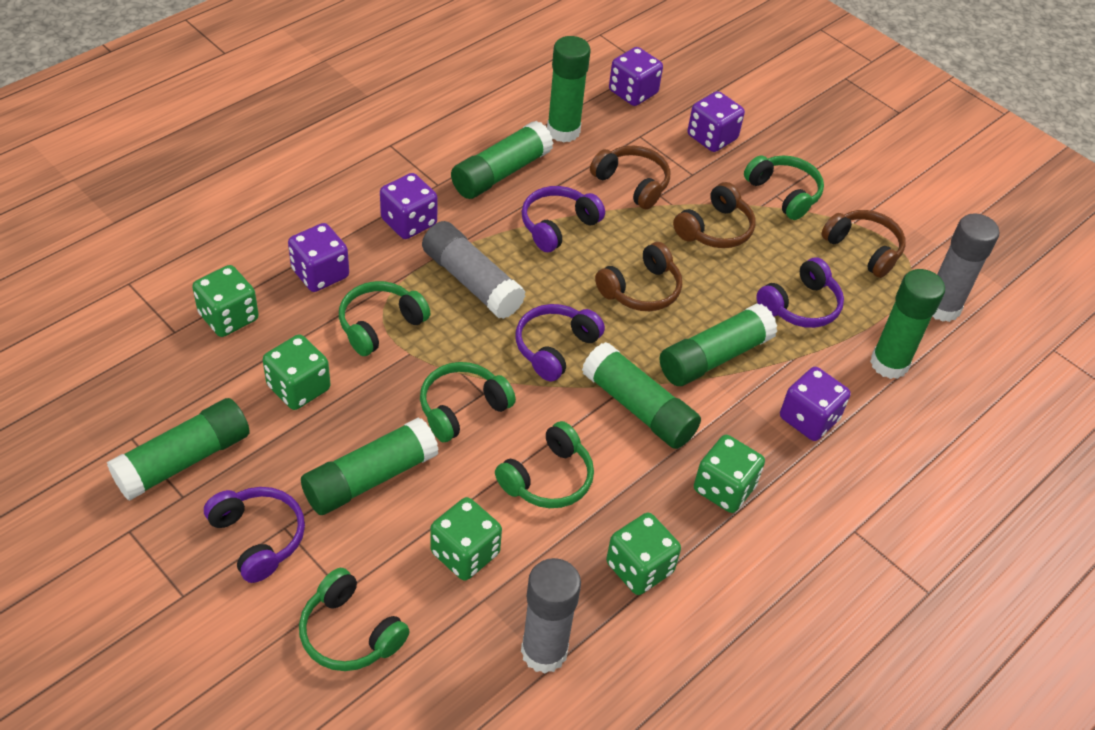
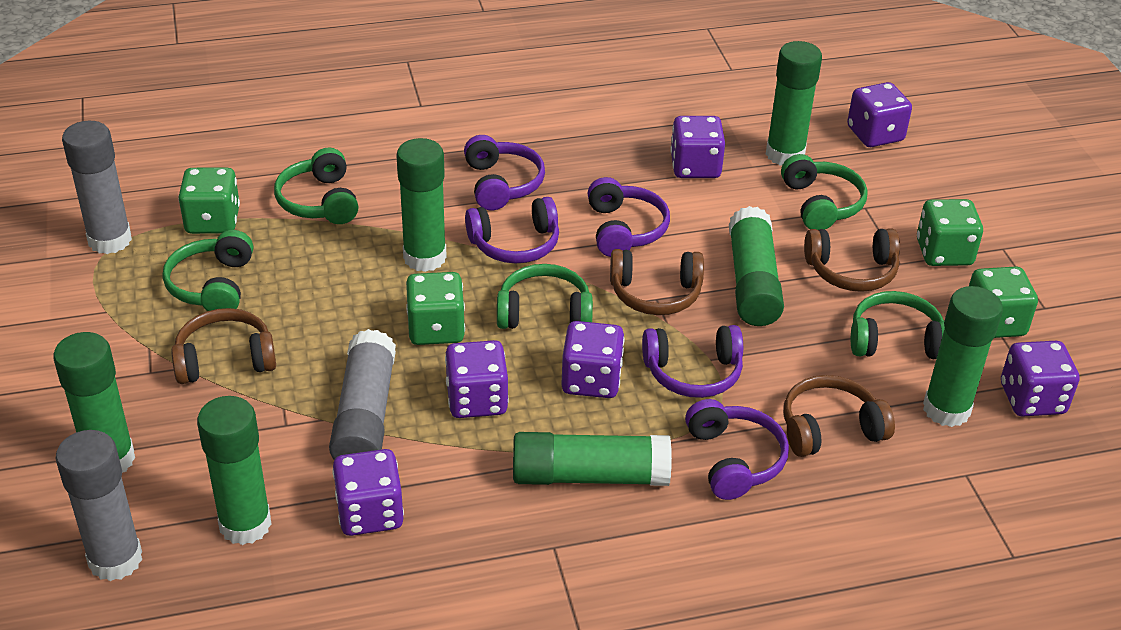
green dice: 5 -> 4
purple dice: 5 -> 6
purple headphones: 4 -> 5

